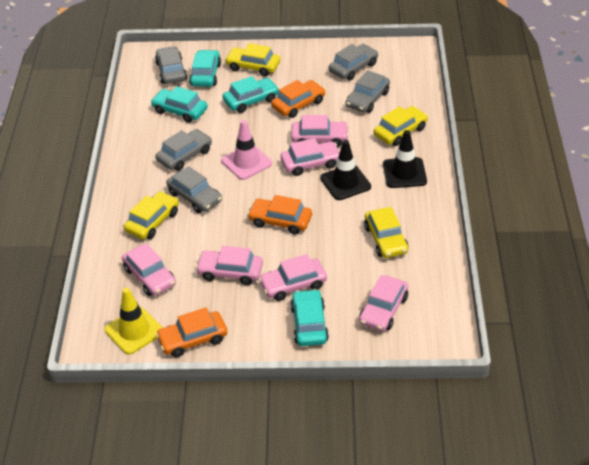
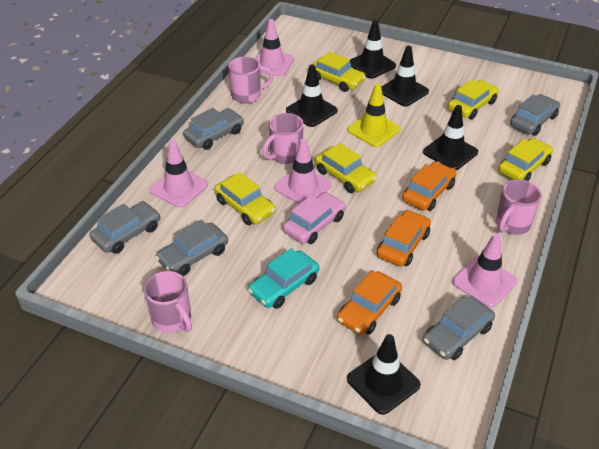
black traffic cone: 2 -> 5
pink car: 6 -> 1
pink mug: 0 -> 4
pink traffic cone: 1 -> 4
turquoise car: 4 -> 1
yellow car: 4 -> 5

